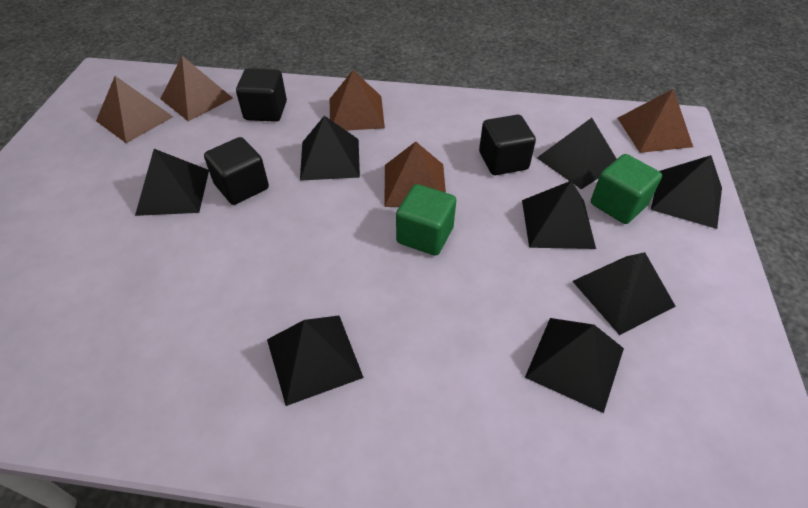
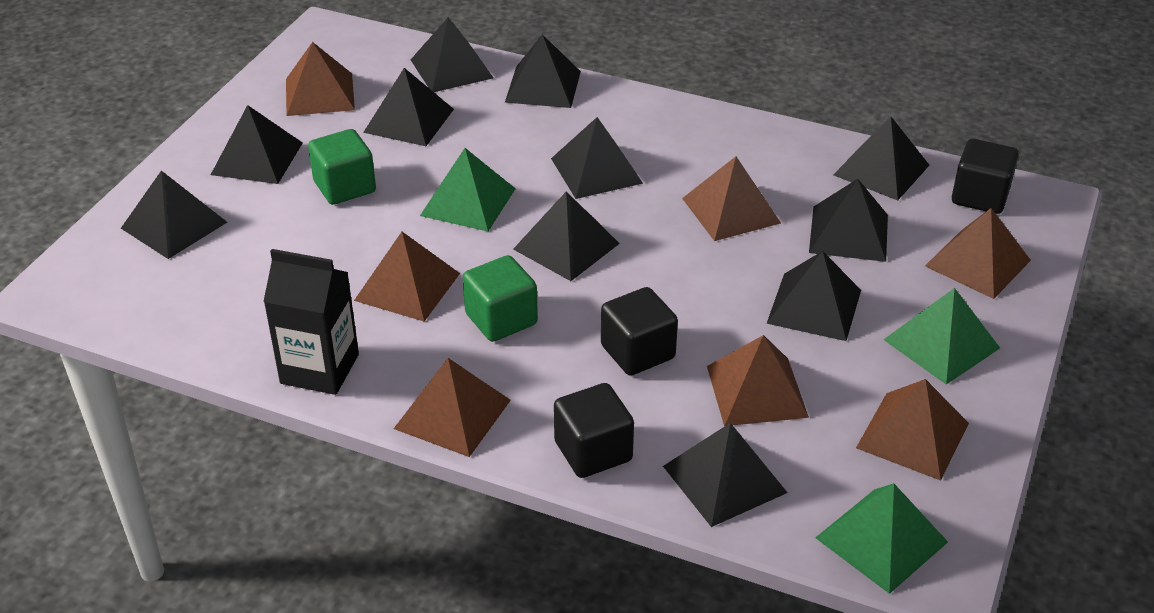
black carton: 0 -> 1
black pyramid: 8 -> 11
brown pyramid: 5 -> 7
green pyramid: 0 -> 3

